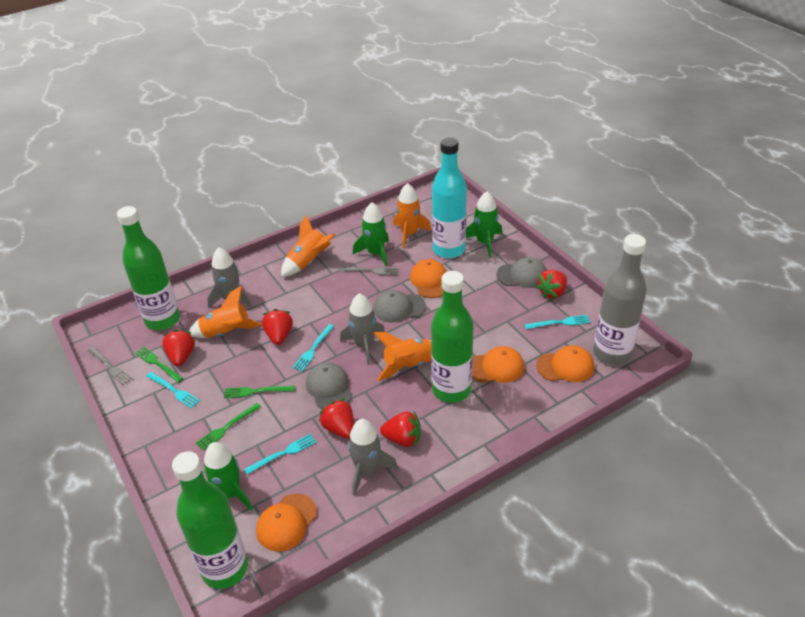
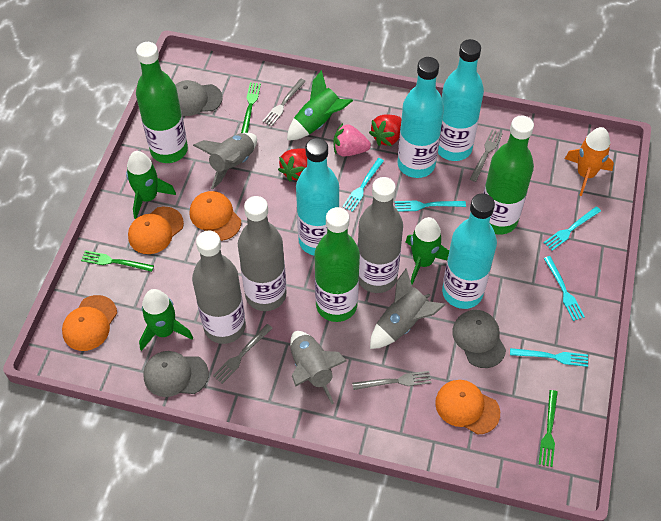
green rocket: 3 -> 4
grey bottle: 1 -> 3
grey fork: 2 -> 4
orange rocket: 4 -> 1
pink strawberry: 0 -> 1
red strawberry: 5 -> 2
turquoise bottle: 1 -> 4
turquoise fork: 4 -> 5

